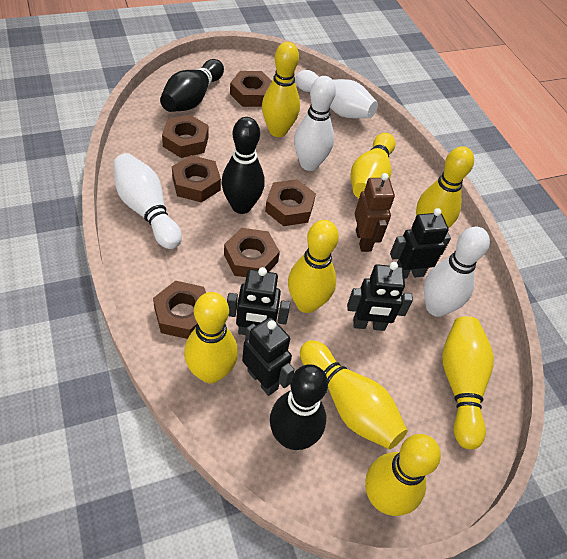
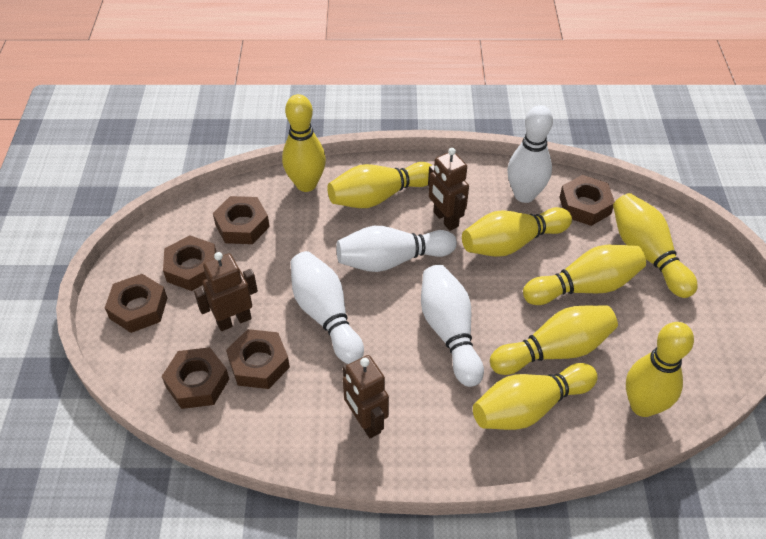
black bowling pin: 3 -> 0
black robot: 4 -> 0
brown robot: 1 -> 3

